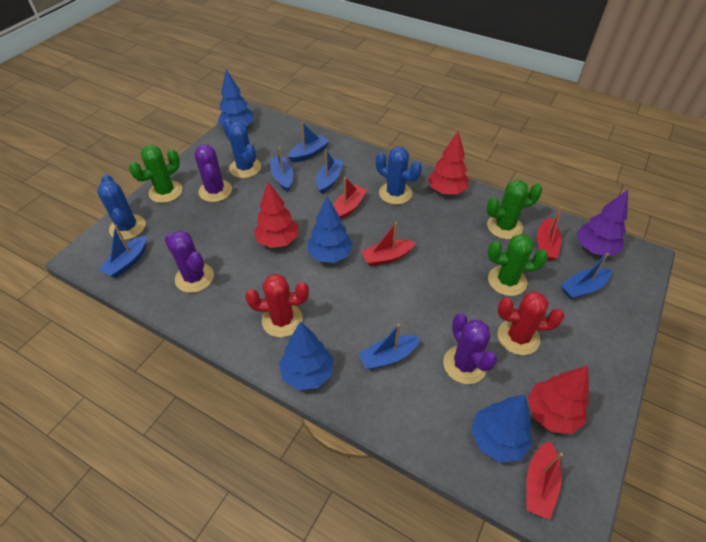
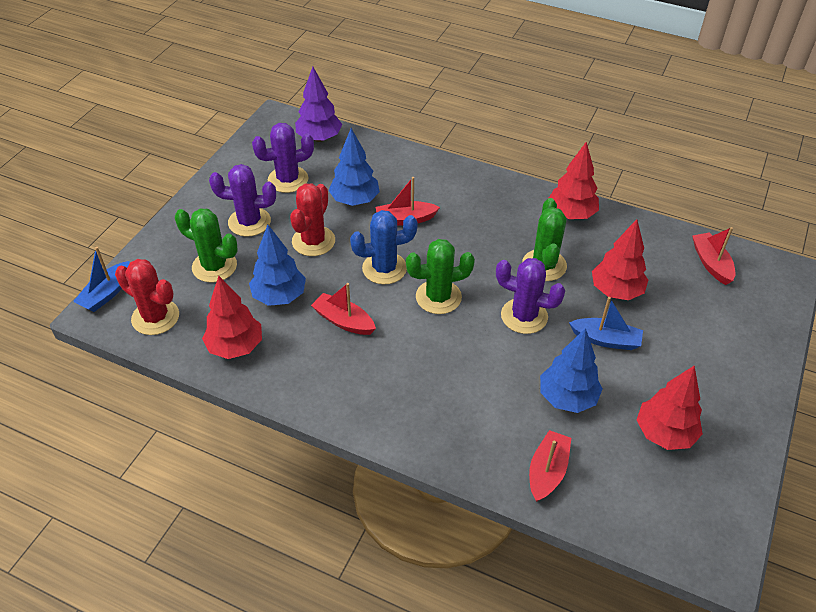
blue boat: 6 -> 2
blue cactus: 3 -> 1
blue tree: 4 -> 3
red tree: 3 -> 4

